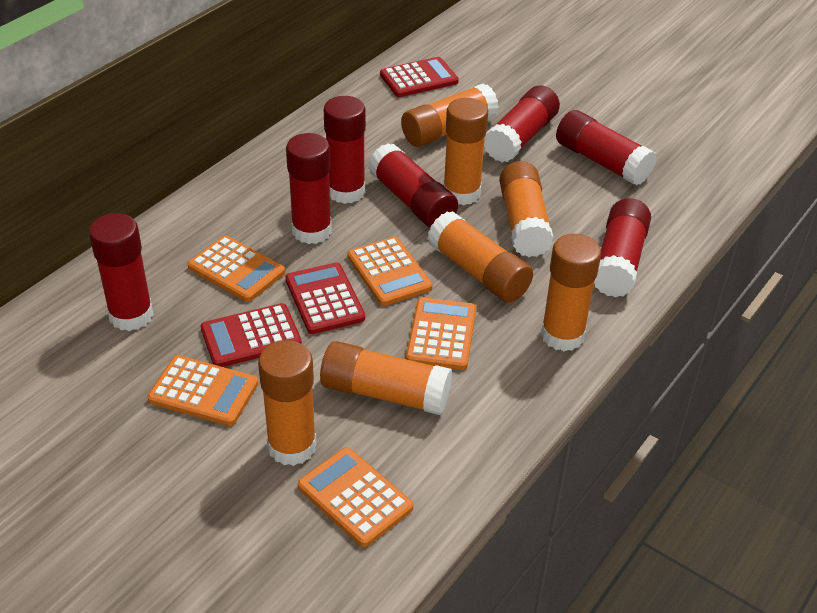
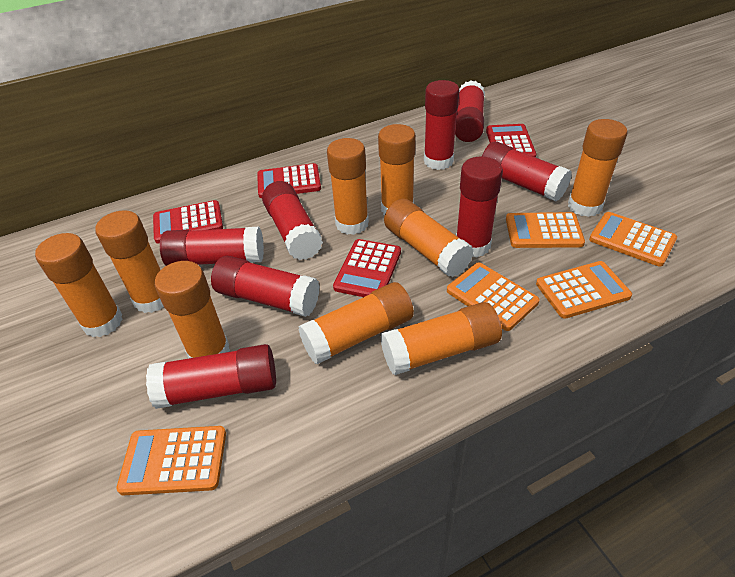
orange glue stick: 7 -> 9
red calculator: 3 -> 4
red glue stick: 7 -> 8

